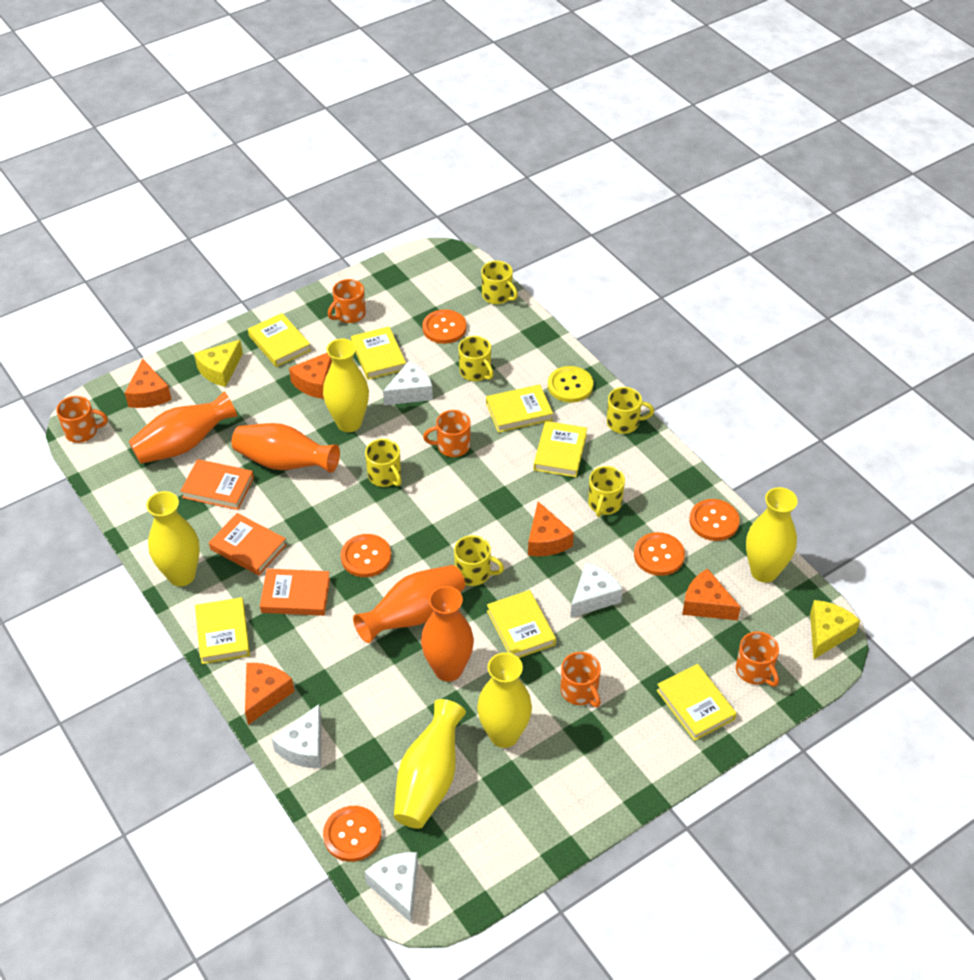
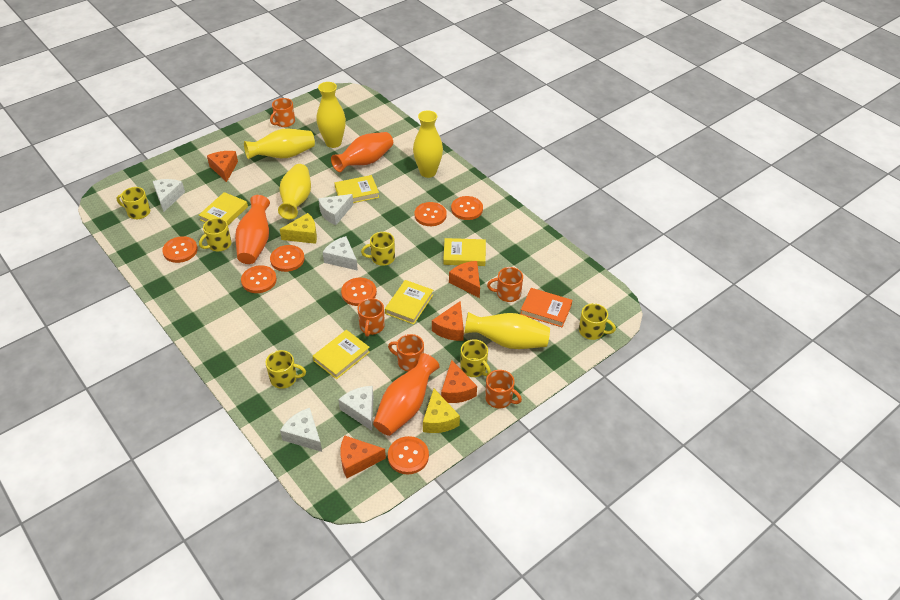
orange book: 3 -> 1
orange button: 5 -> 7
orange vase: 4 -> 3
white cheese: 4 -> 5
yellow book: 7 -> 5
yellow button: 1 -> 0

